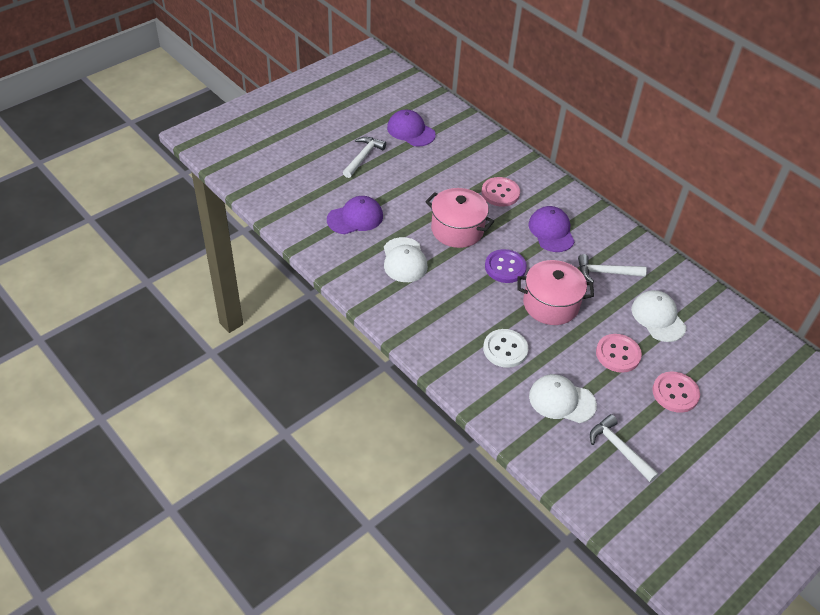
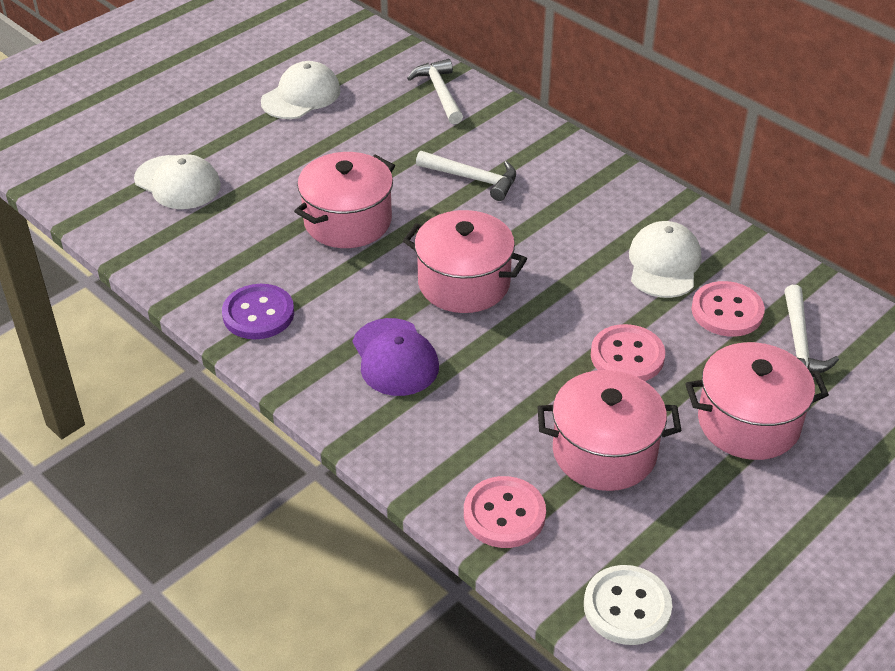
pink pot: 2 -> 4
purple cap: 3 -> 1

